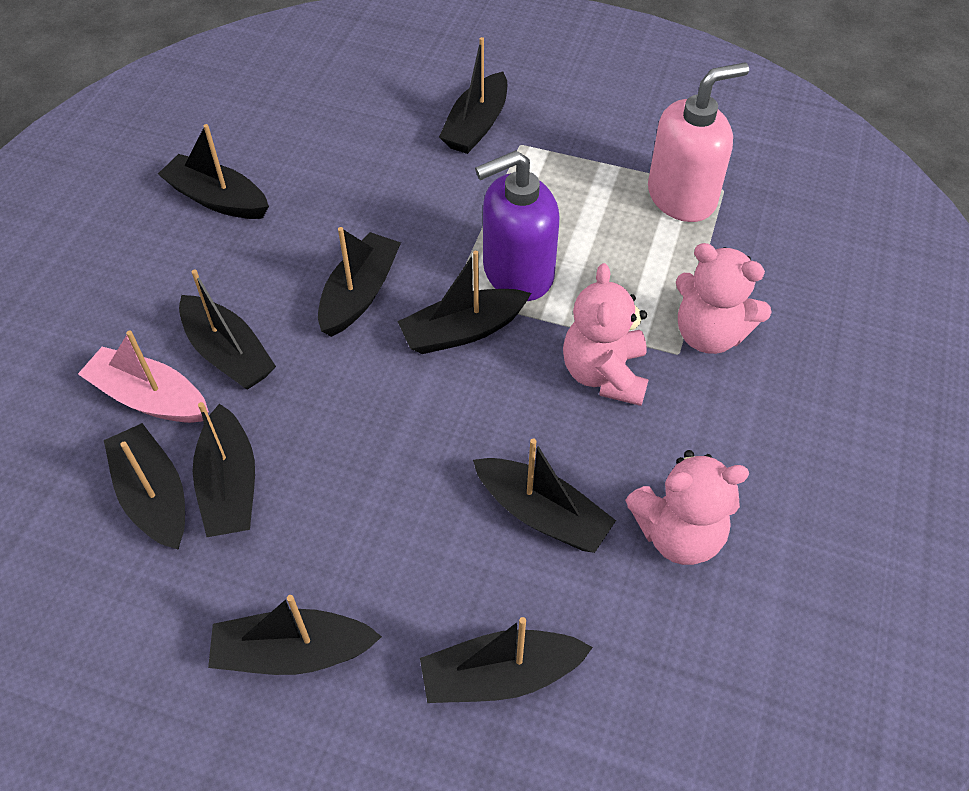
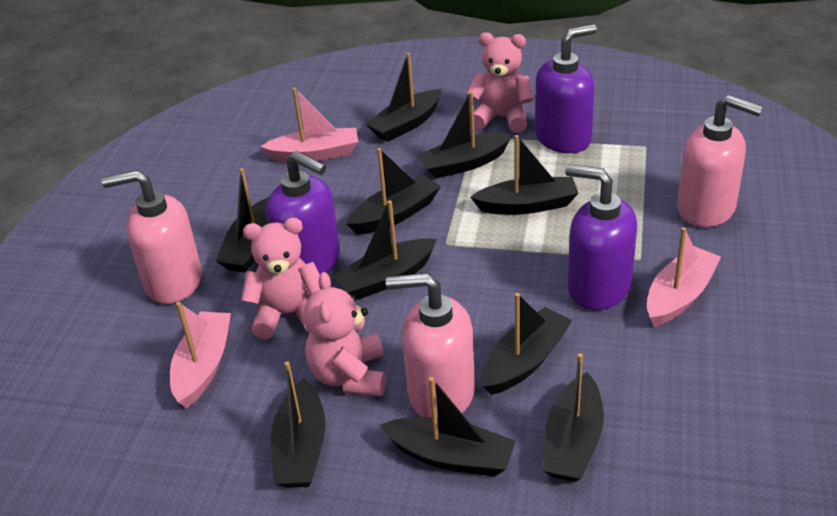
pink boat: 1 -> 3
pink soap dispenser: 1 -> 3
purple soap dispenser: 1 -> 3

